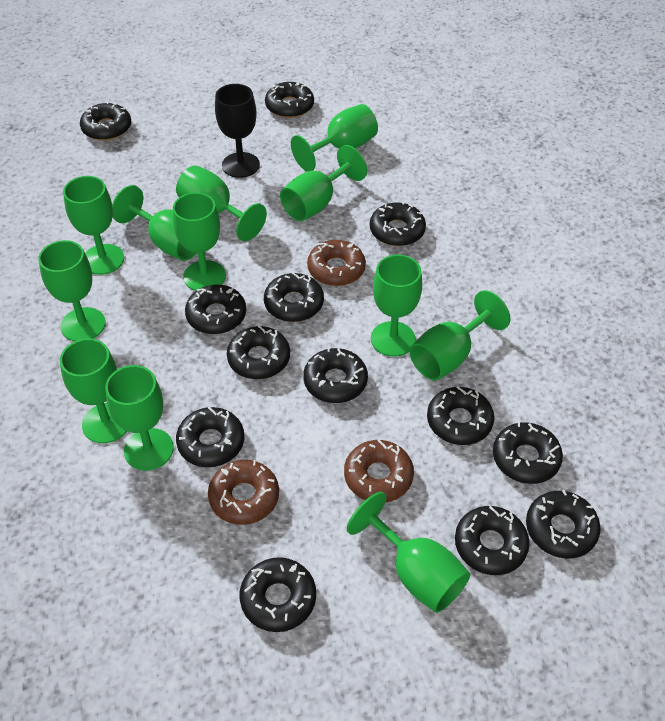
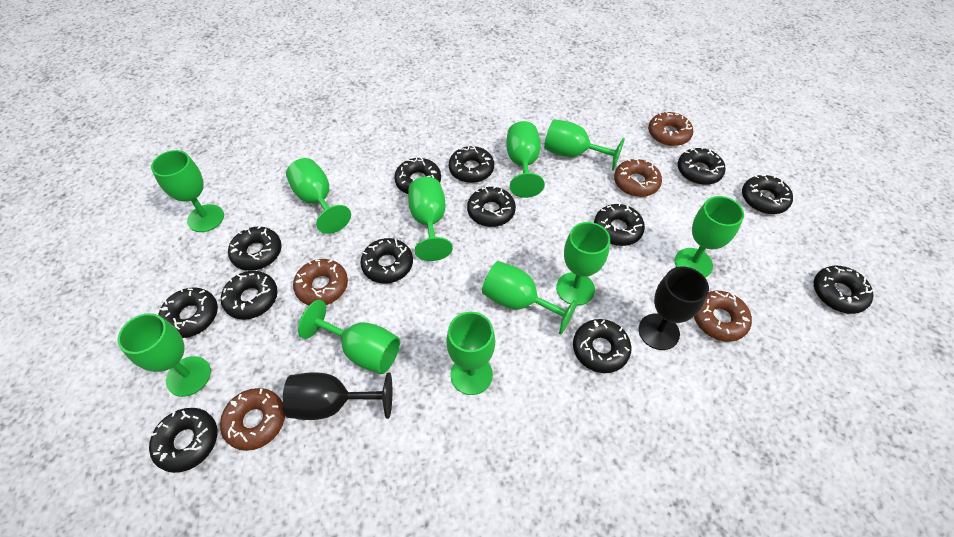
black goblet: 1 -> 2
brown donut: 3 -> 5
green goblet: 12 -> 11

